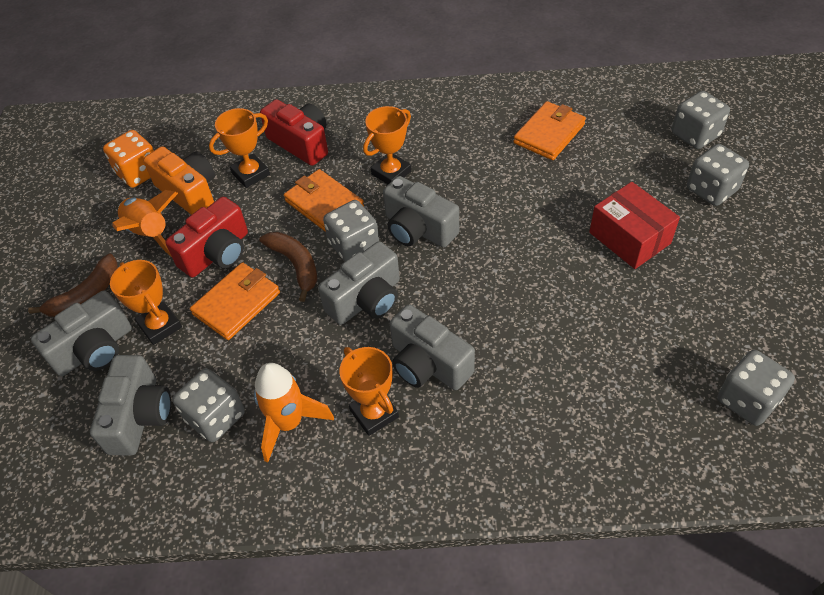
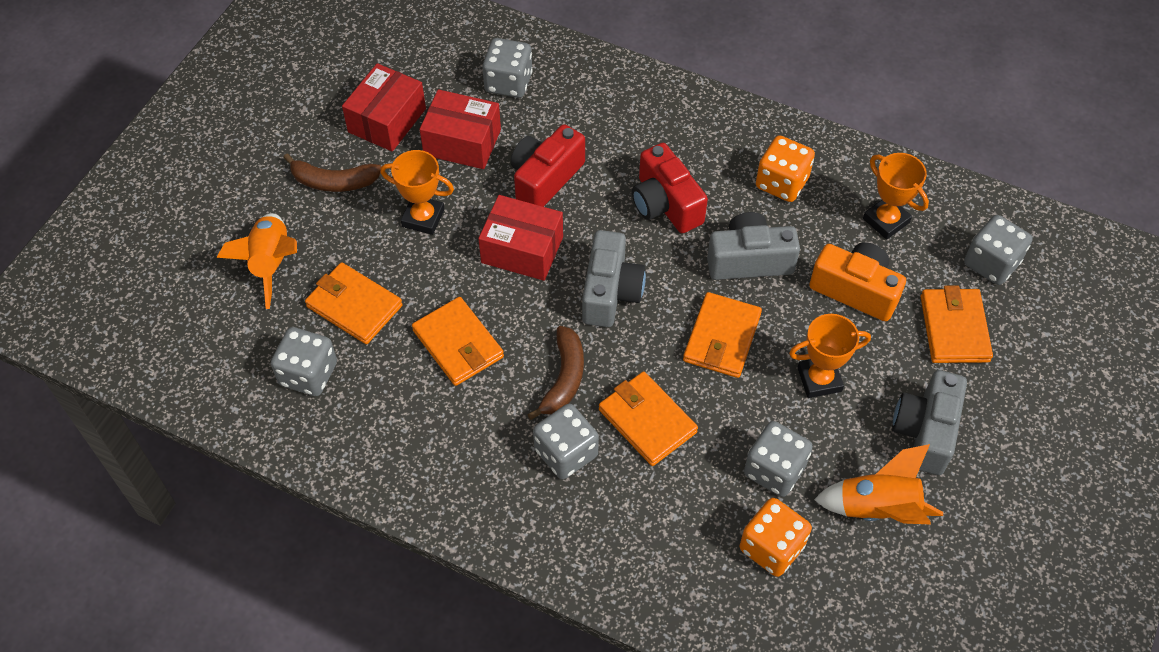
grey camera: 5 -> 3
orange dice: 1 -> 2
orange trophy: 4 -> 3
orange wallet: 3 -> 5
red box: 1 -> 3

